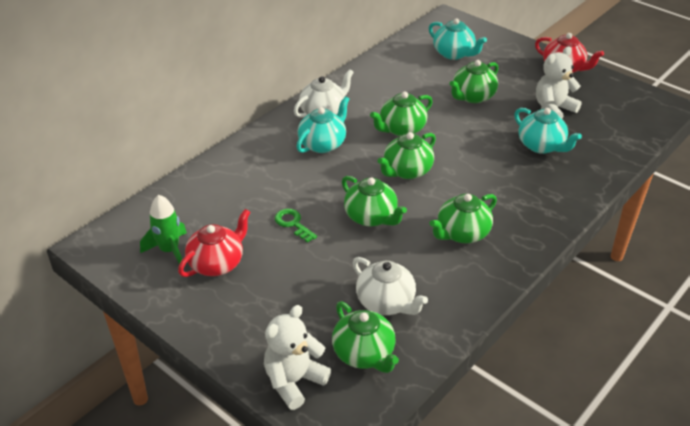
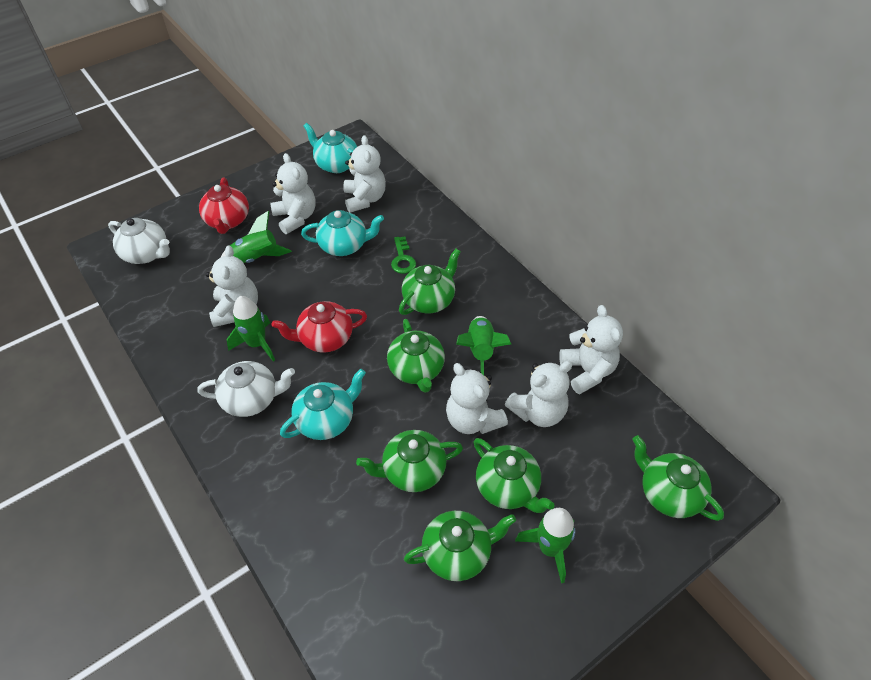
green rocket: 1 -> 4
white teddy bear: 2 -> 6

